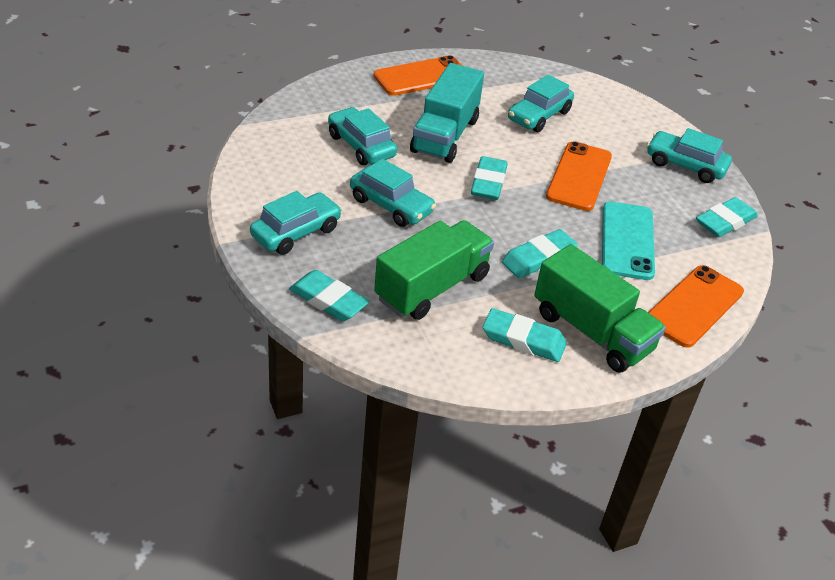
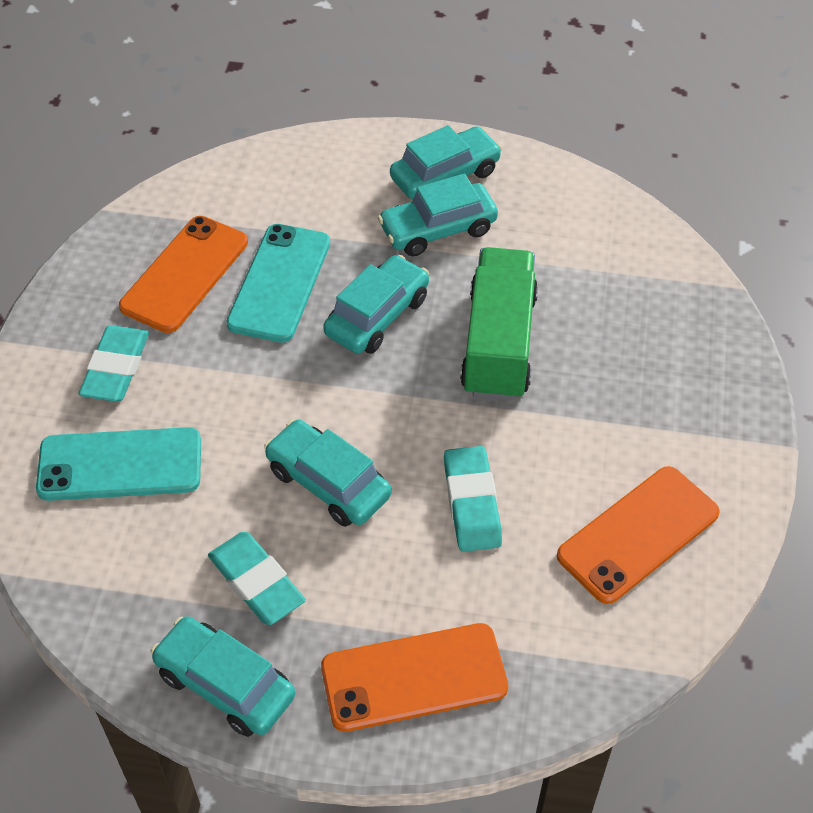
green truck: 2 -> 1
turquoise eraser: 5 -> 3
turquoise phone: 1 -> 2
turquoise truck: 1 -> 0

